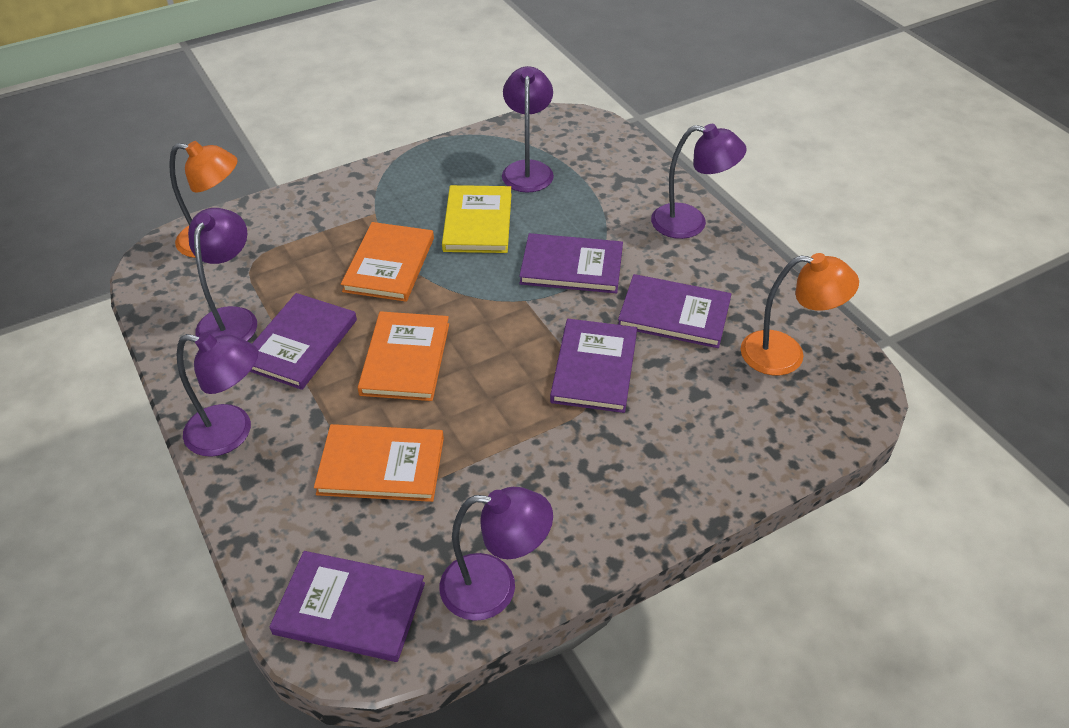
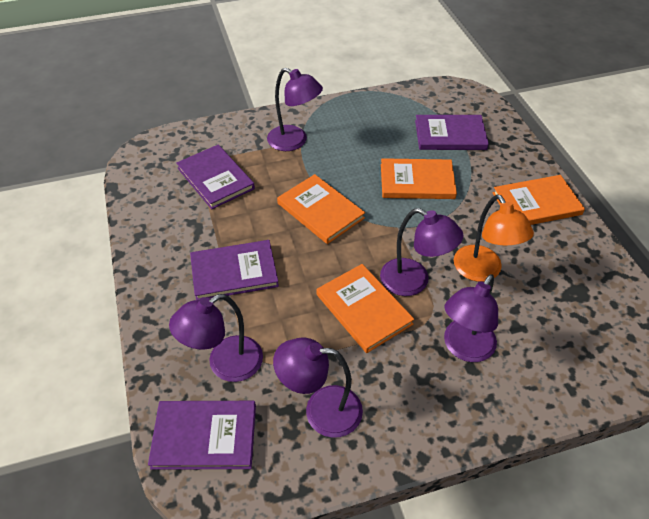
orange book: 3 -> 4
orange lamp: 2 -> 1
purple book: 5 -> 4
yellow book: 1 -> 0

